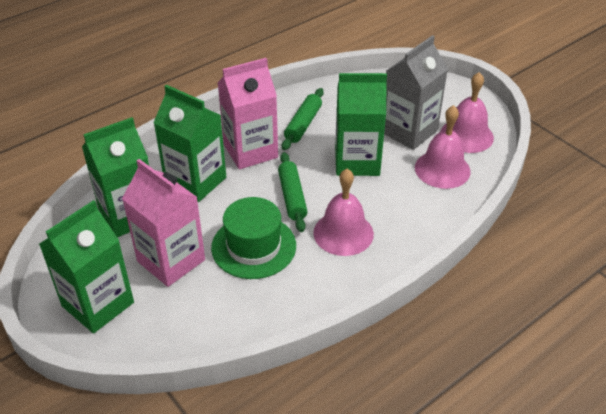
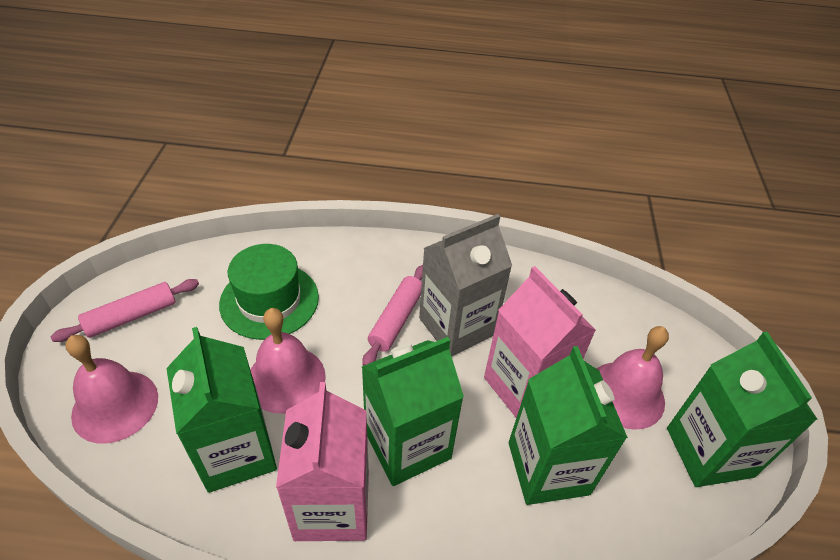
green rolling pin: 2 -> 0
pink rolling pin: 0 -> 2

